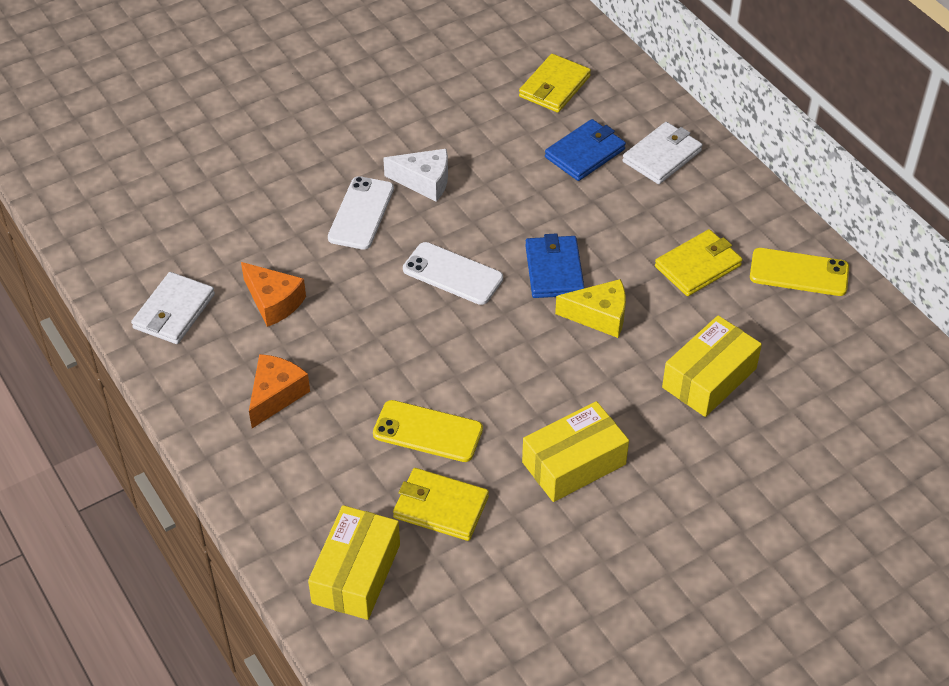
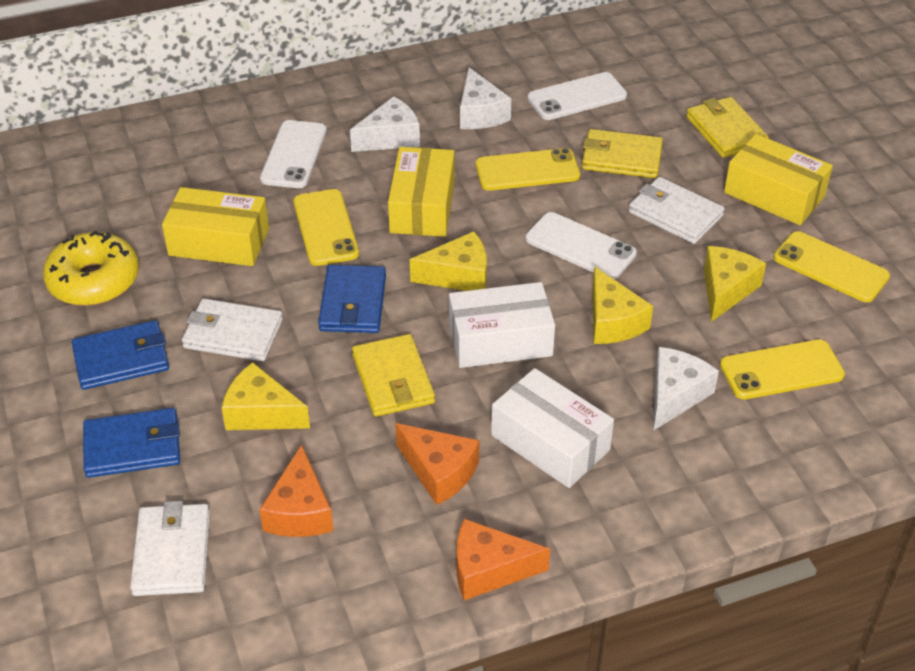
blue wallet: 2 -> 3
orange cheese: 2 -> 3
white box: 0 -> 2
white cheese: 1 -> 3
white phone: 2 -> 3
white wallet: 2 -> 3
yellow cheese: 1 -> 4
yellow donut: 0 -> 1
yellow phone: 2 -> 4

